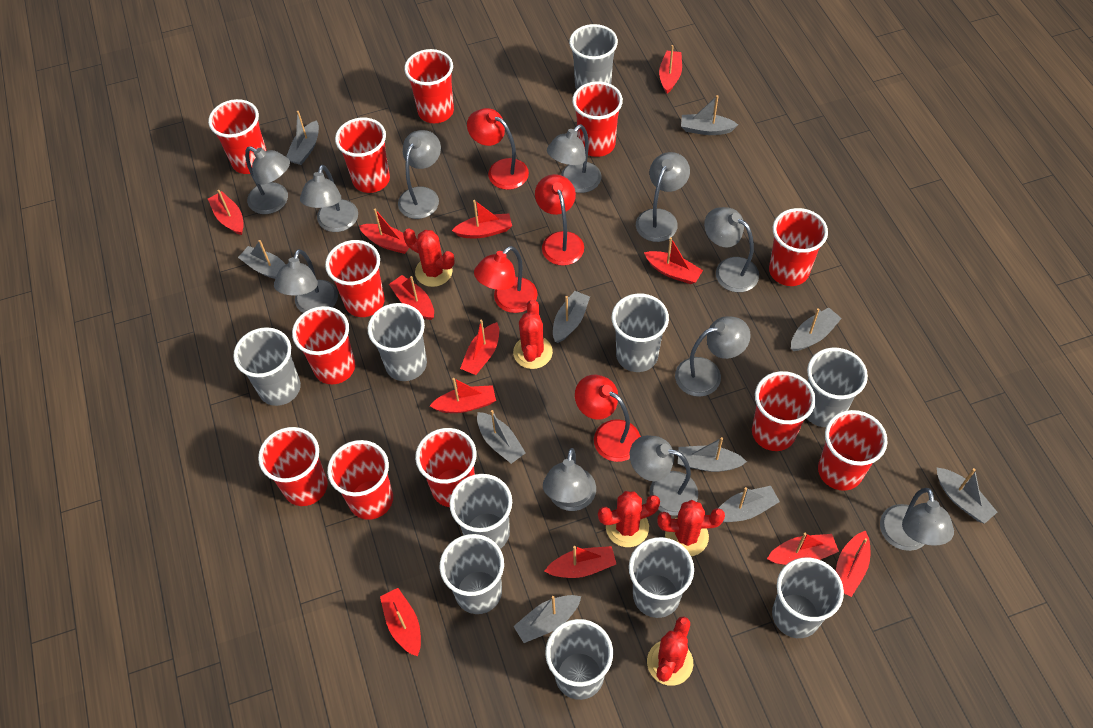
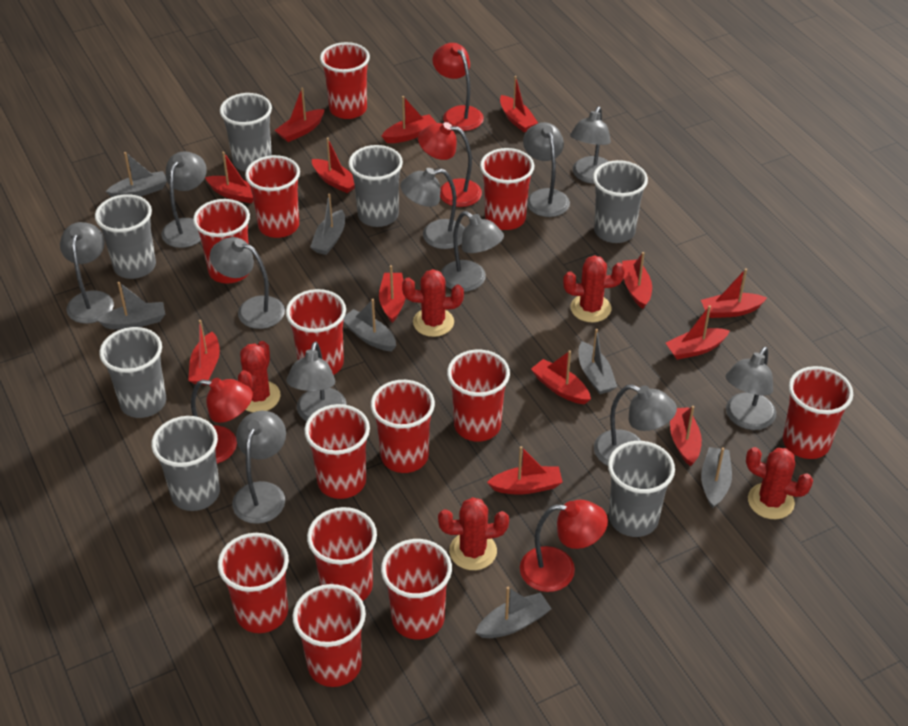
grey boat: 10 -> 7
grey cup: 10 -> 7
red boat: 12 -> 13
red cup: 12 -> 13

